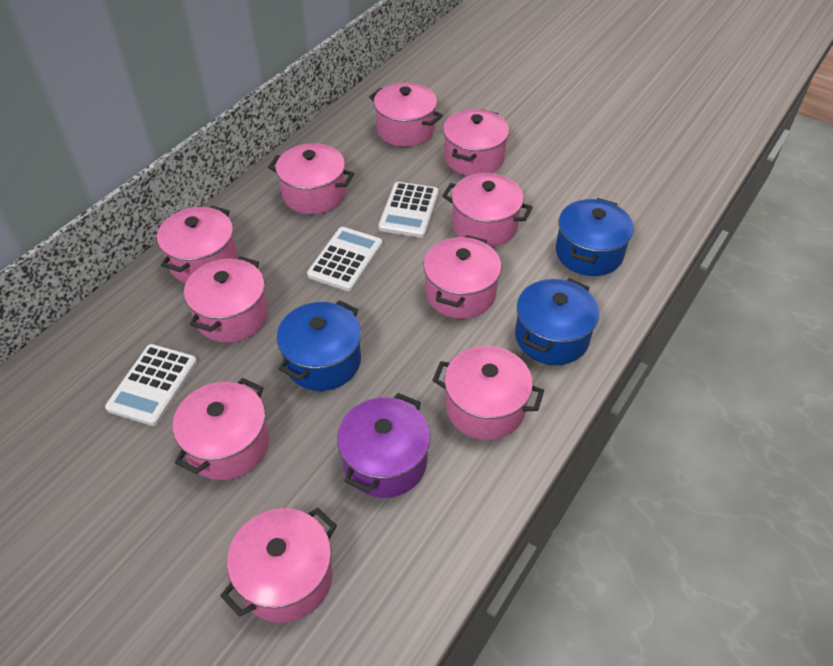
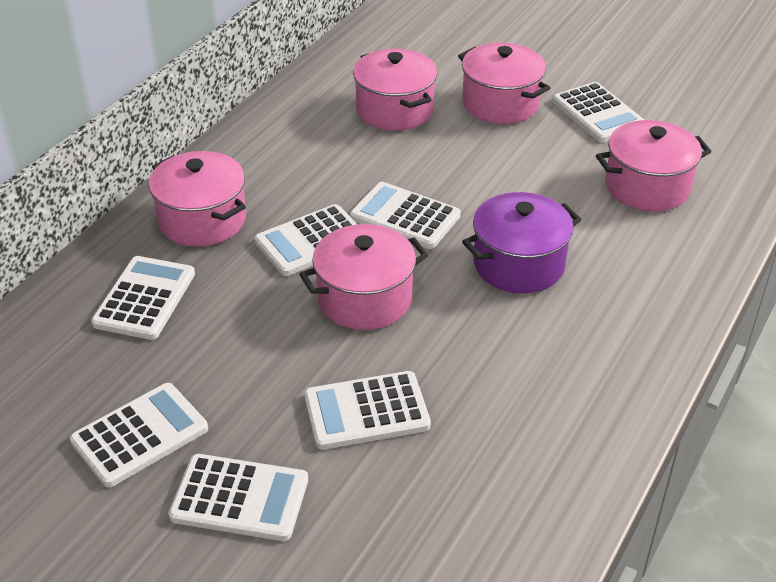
blue pot: 3 -> 0
pink pot: 10 -> 5
white calculator: 3 -> 7

